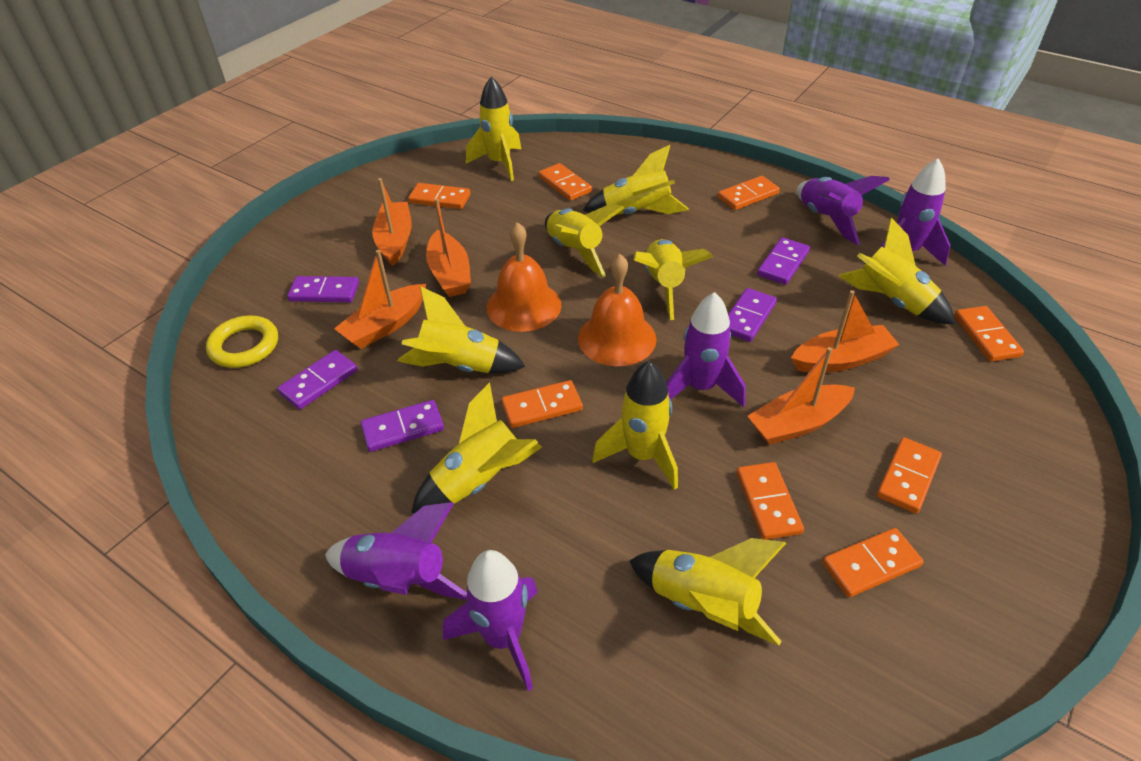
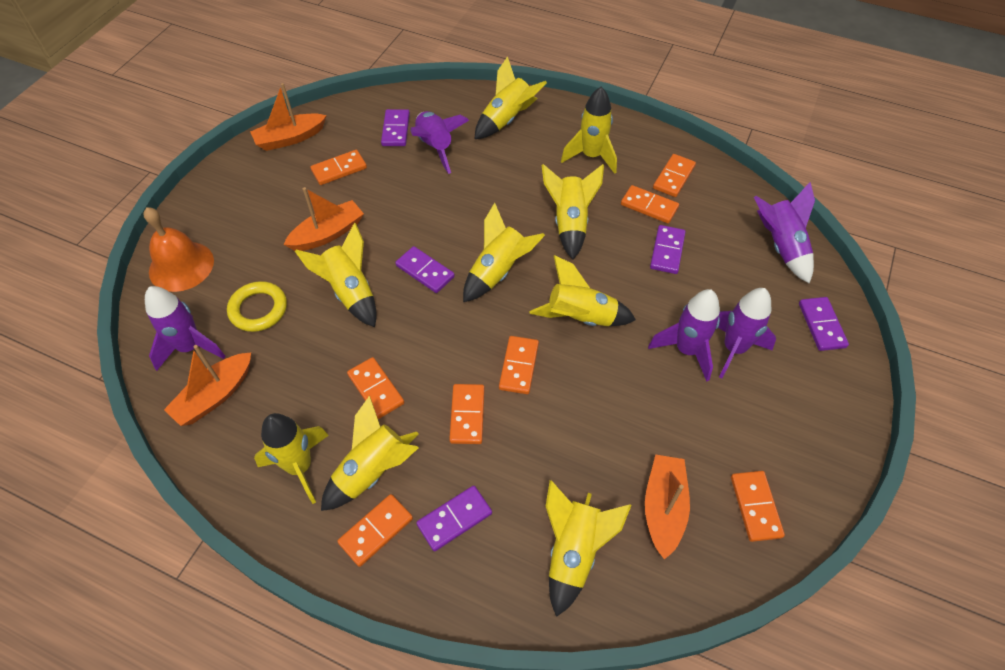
orange bell: 2 -> 1
orange boat: 5 -> 4

